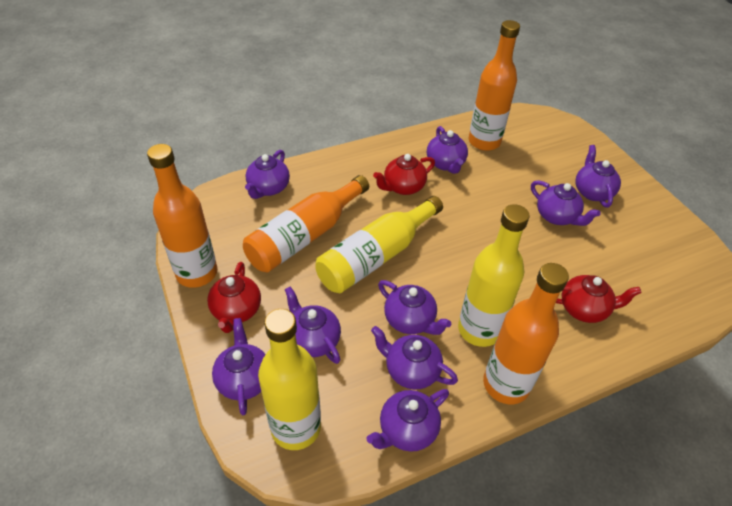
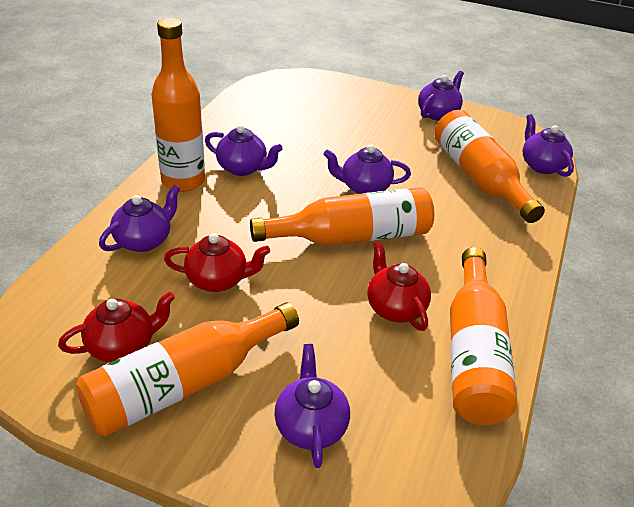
orange bottle: 4 -> 5
purple teapot: 9 -> 6
yellow bottle: 3 -> 0

